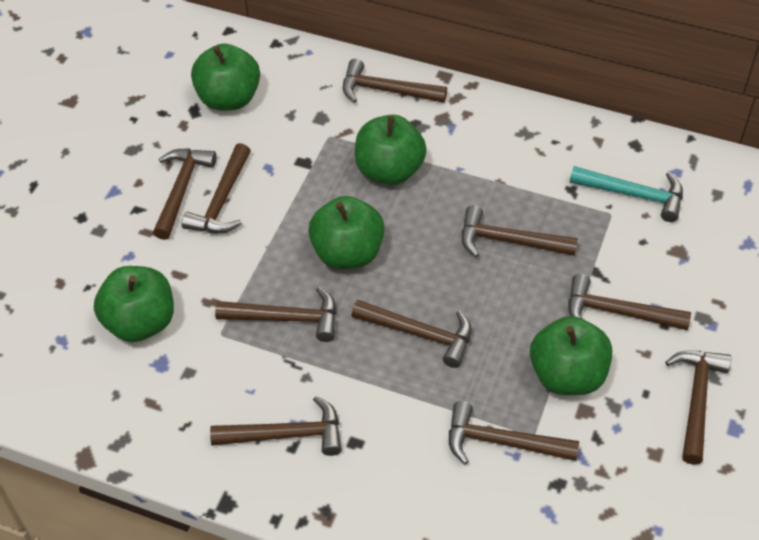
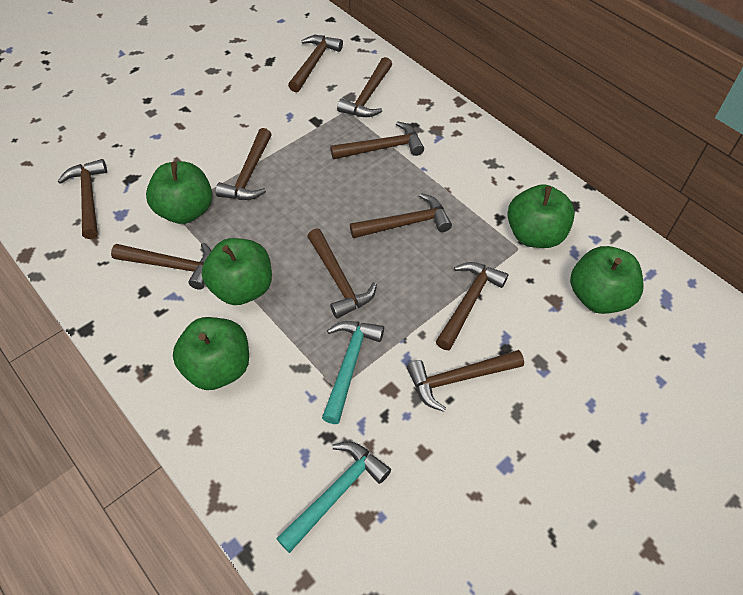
turquoise hammer: 1 -> 2

